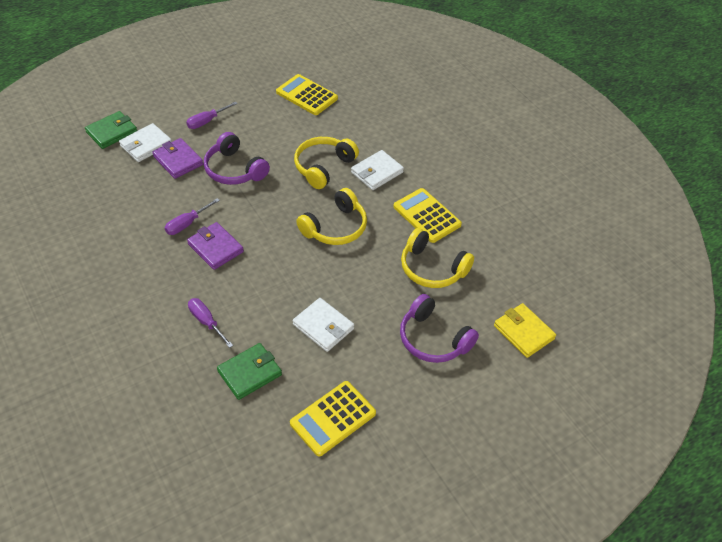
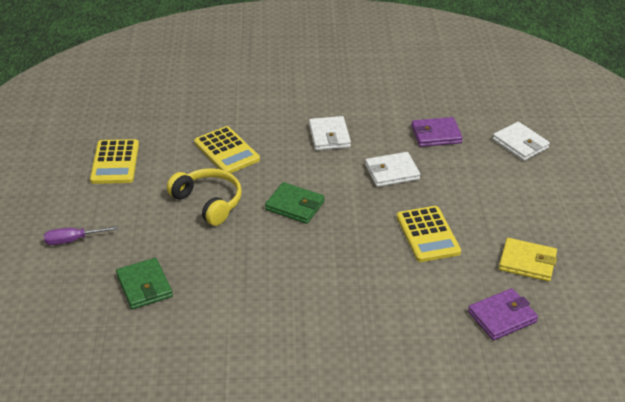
purple headphones: 2 -> 0
purple screwdriver: 3 -> 1
yellow headphones: 3 -> 1

